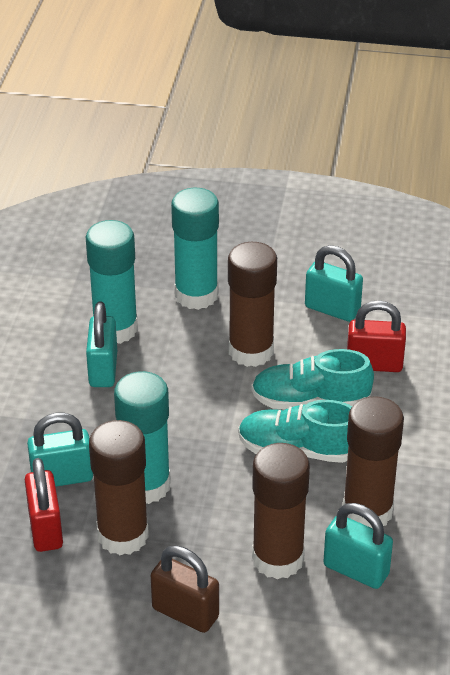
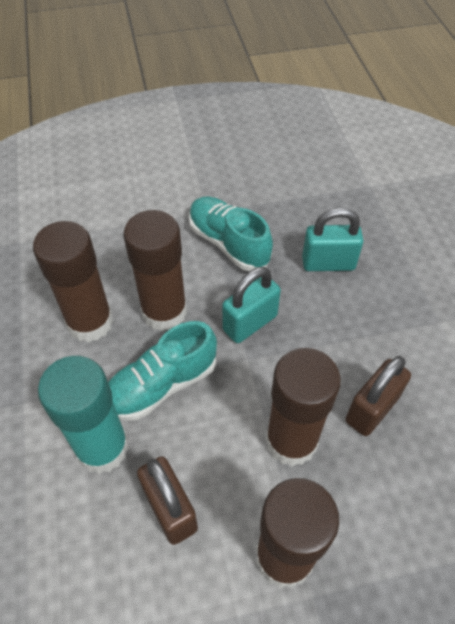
brown padlock: 1 -> 2
red padlock: 2 -> 0
turquoise glue stick: 3 -> 1
turquoise padlock: 4 -> 2

